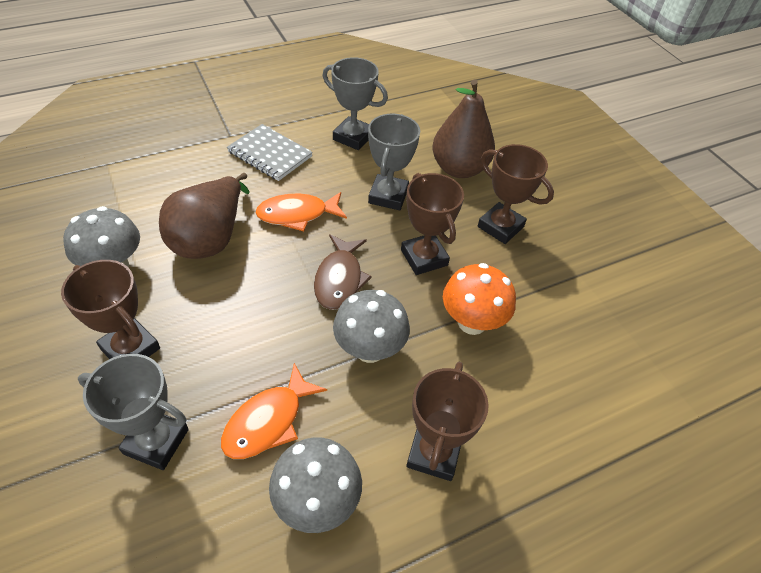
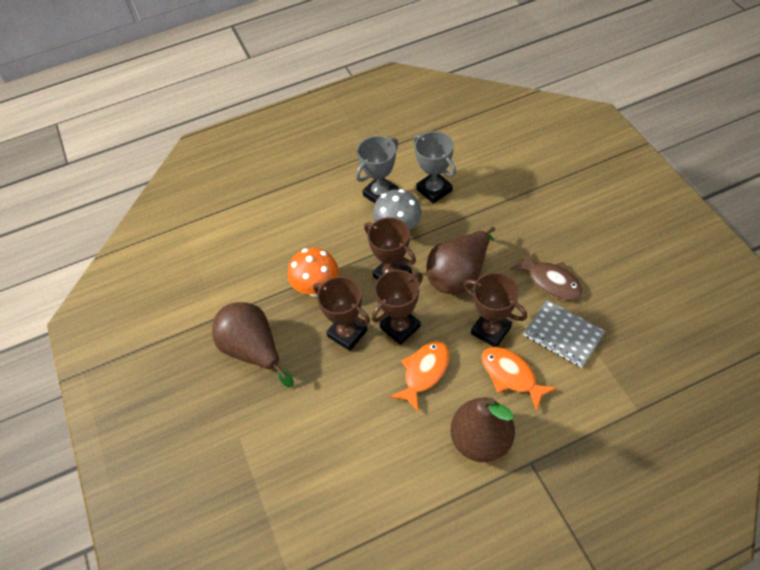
brown pear: 2 -> 3
grey mushroom: 3 -> 1
grey trophy: 3 -> 2

